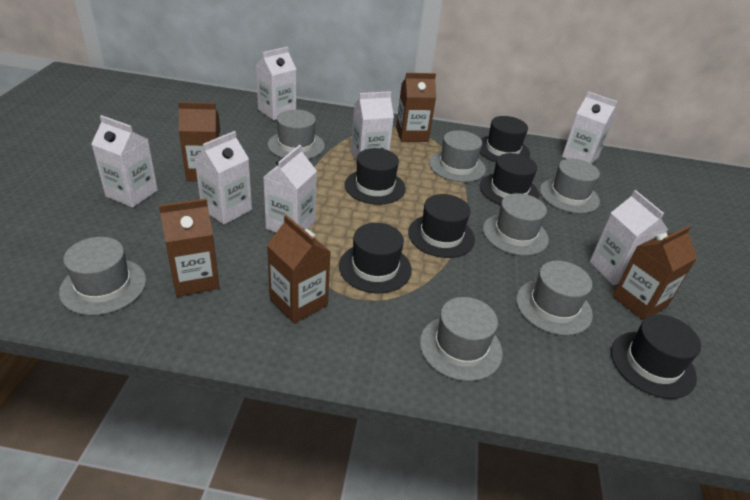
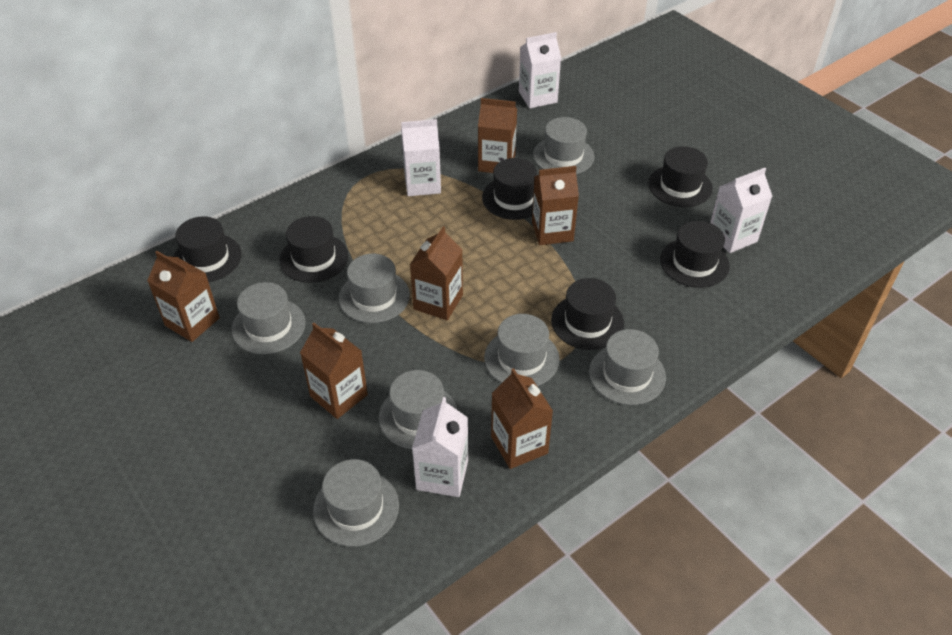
brown carton: 5 -> 6
white carton: 7 -> 4

